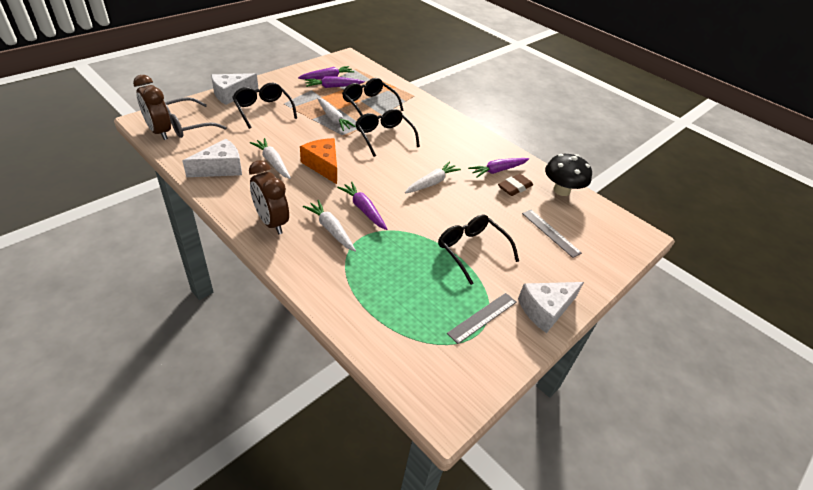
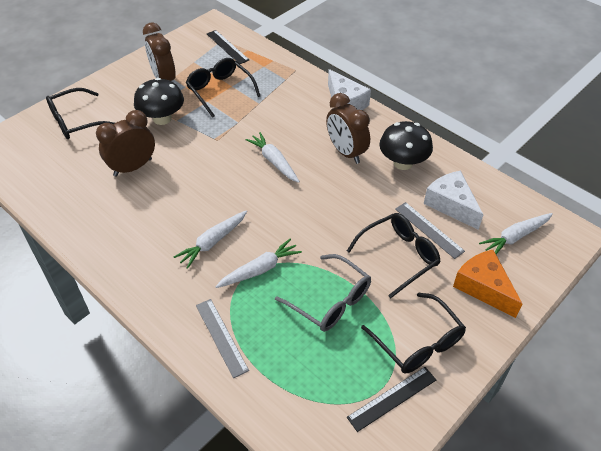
black mushroom: 1 -> 2
black ruler: 0 -> 2
brown clock: 2 -> 3
brown eraser: 1 -> 0
purple carrot: 4 -> 0
white cheese: 3 -> 2

